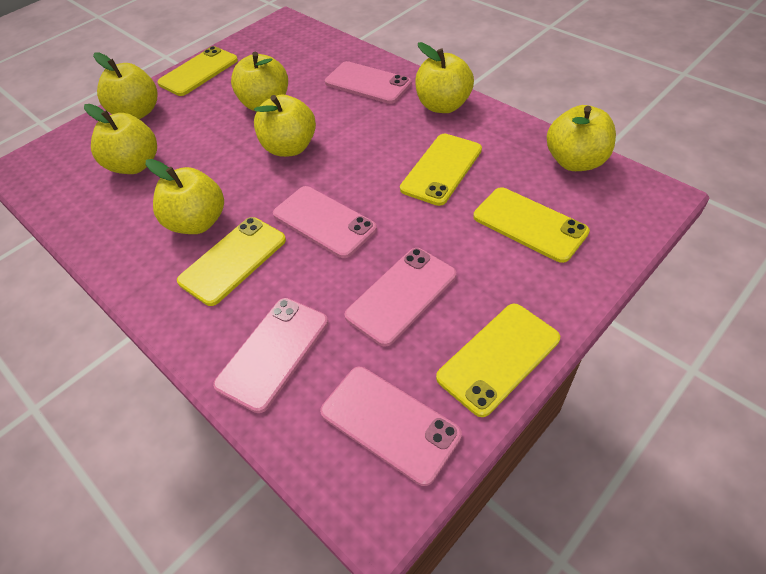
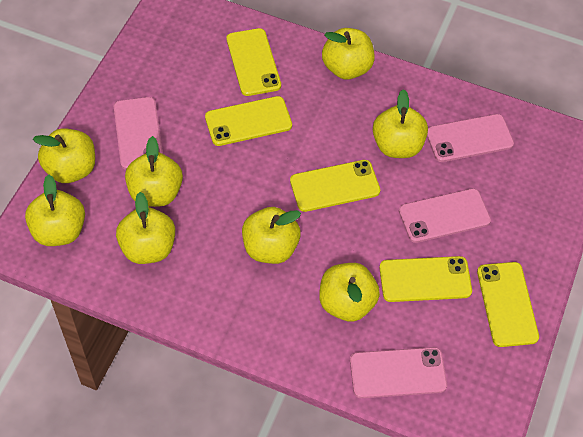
pink phone: 5 -> 4
yellow apple: 7 -> 8

